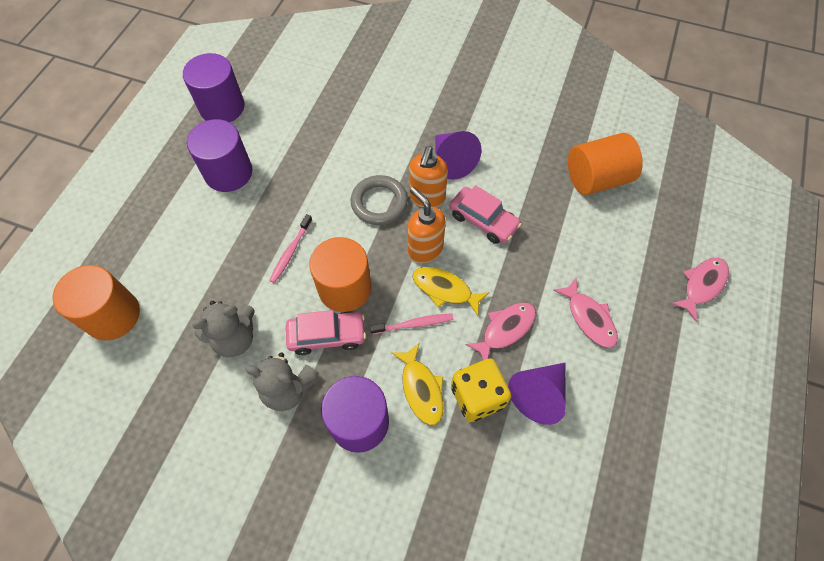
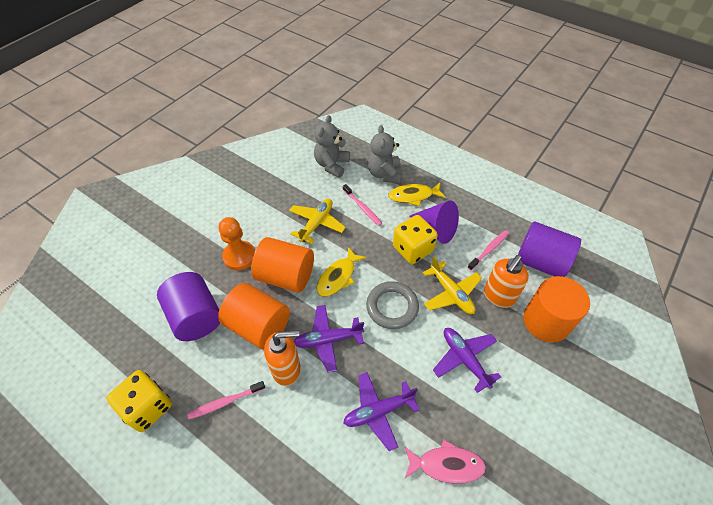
orange pawn: 0 -> 1
pink car: 2 -> 0
pink fish: 3 -> 1
pink toothbrush: 2 -> 3
purple cone: 2 -> 1
purple cylinder: 3 -> 2
purple plane: 0 -> 3
yellow dice: 1 -> 2
yellow plane: 0 -> 2

